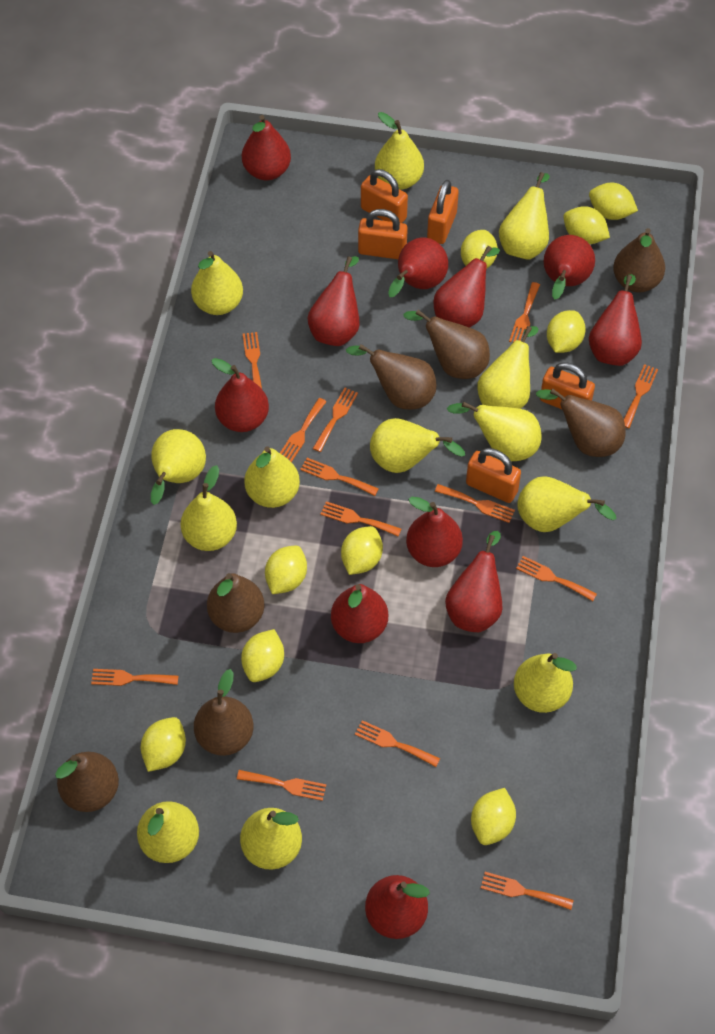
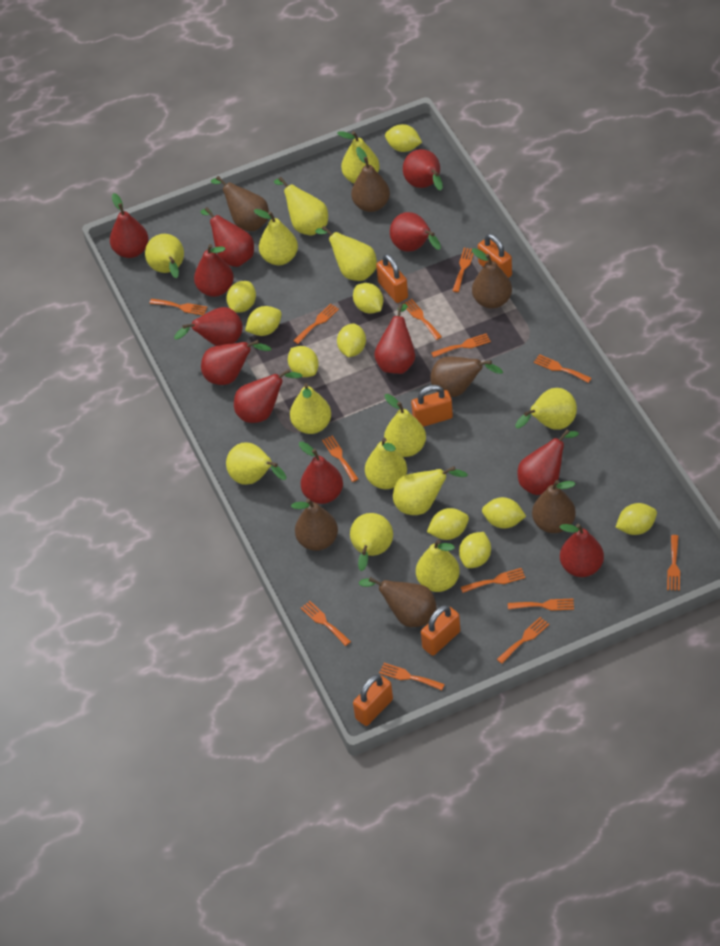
red pear: 11 -> 12
yellow lemon: 9 -> 10

